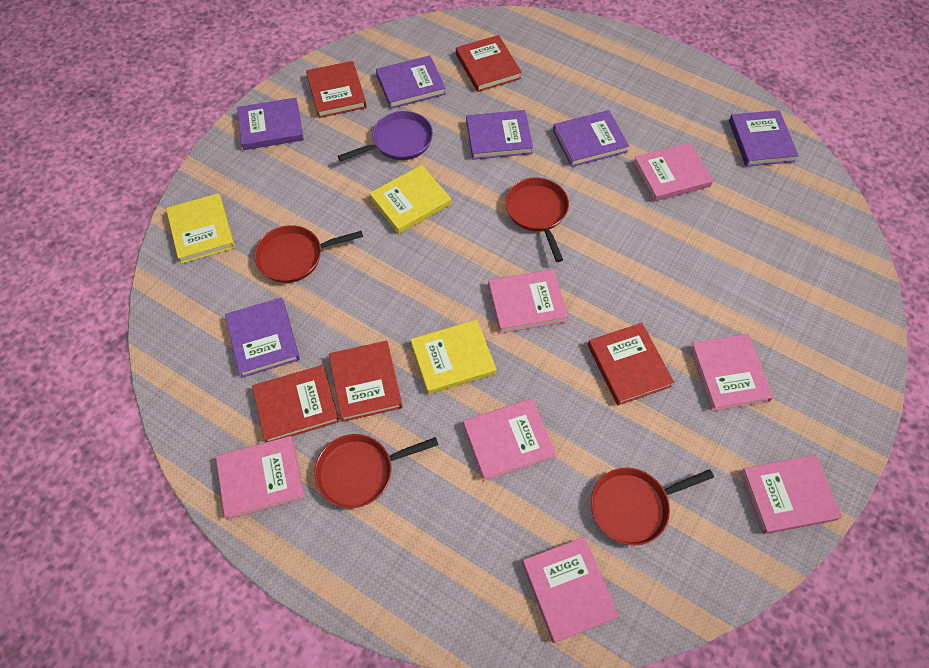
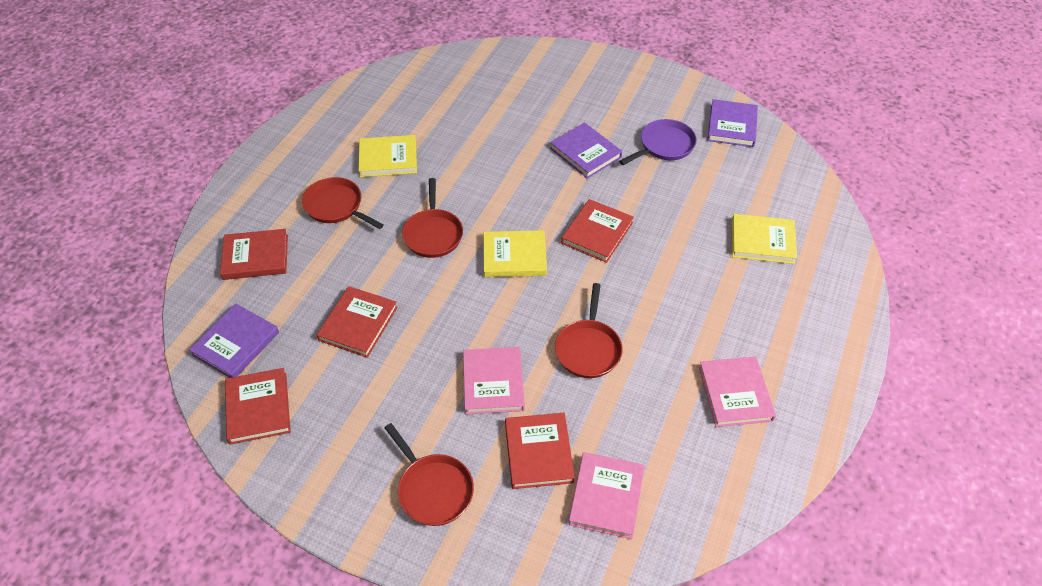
pink book: 7 -> 3
purple book: 6 -> 3

